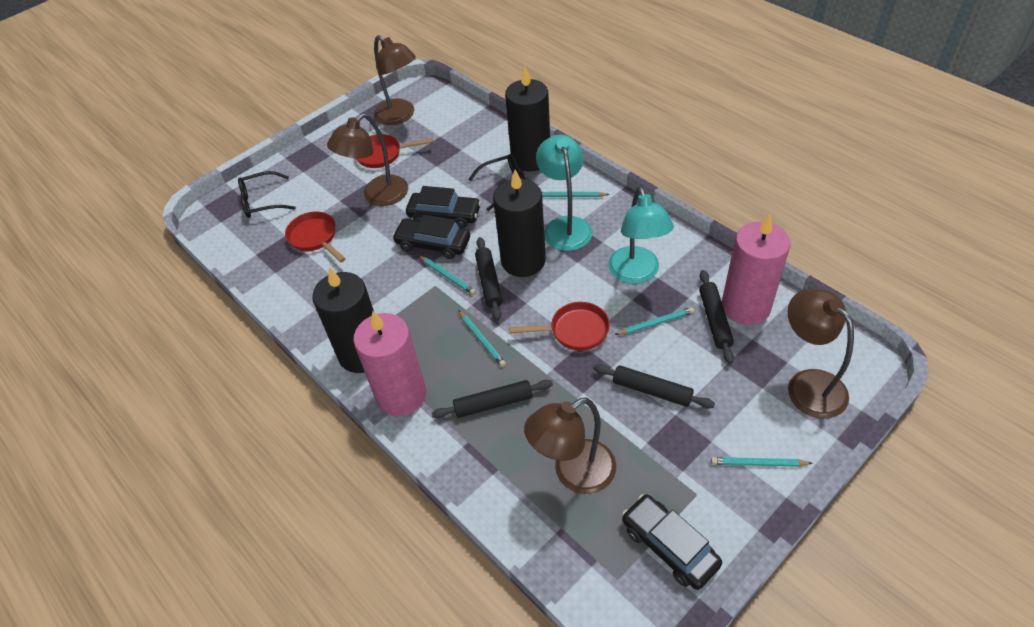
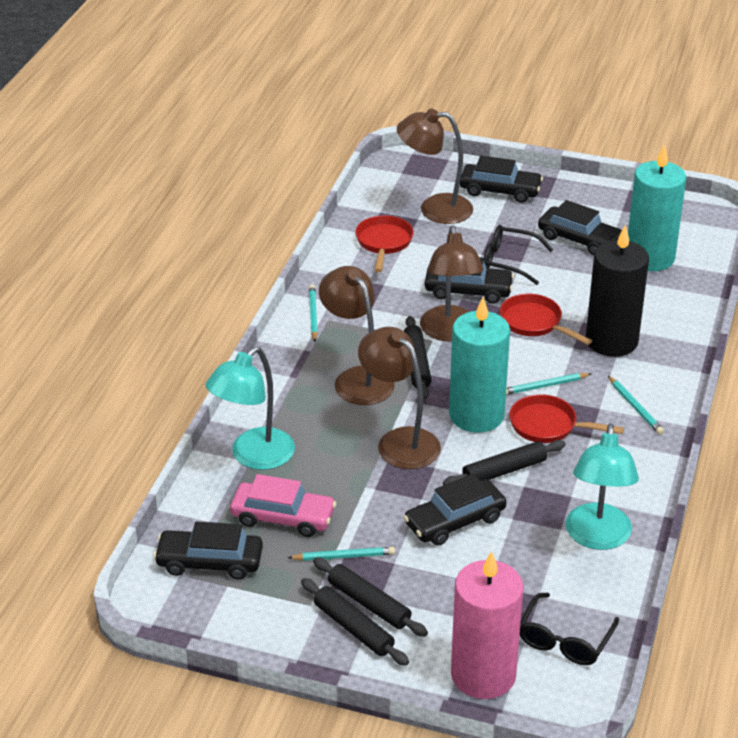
black candle: 3 -> 1
black car: 3 -> 5
pink candle: 2 -> 1
pink car: 0 -> 1
turquoise candle: 0 -> 2
turquoise pencil: 5 -> 4

